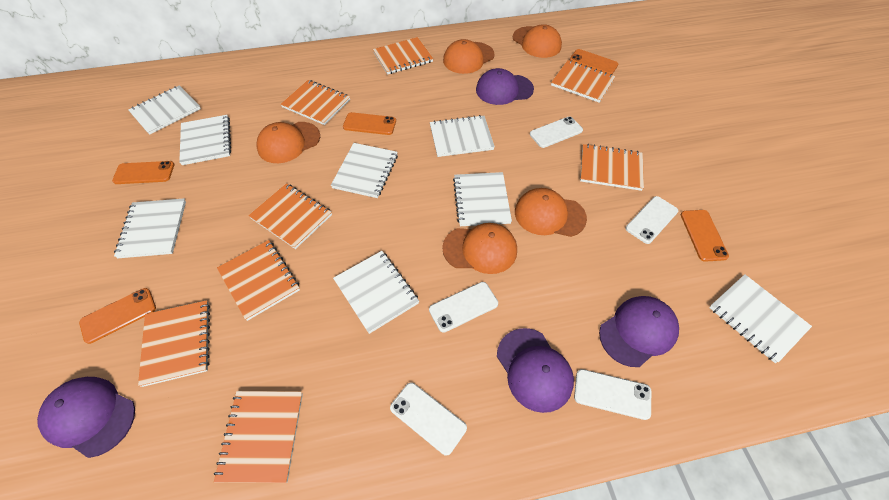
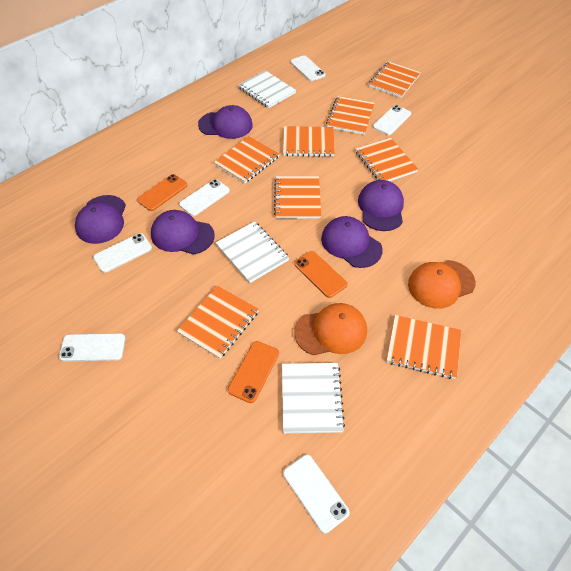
orange cap: 5 -> 2
orange phone: 5 -> 3
purple cap: 4 -> 5
white notebook: 8 -> 3
white phone: 5 -> 6

